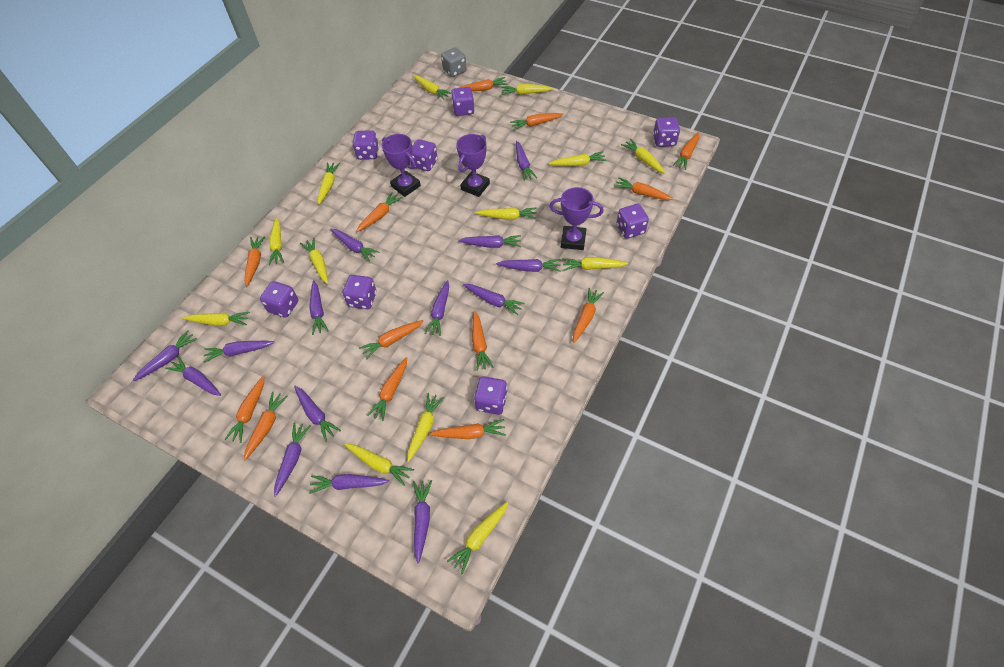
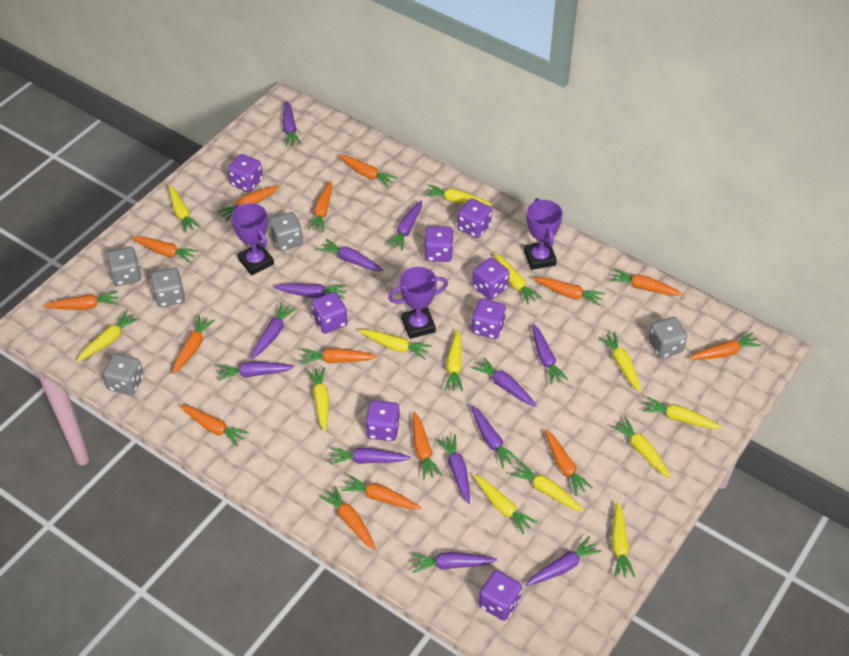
grey dice: 1 -> 5
orange carrot: 13 -> 15
purple carrot: 14 -> 13

